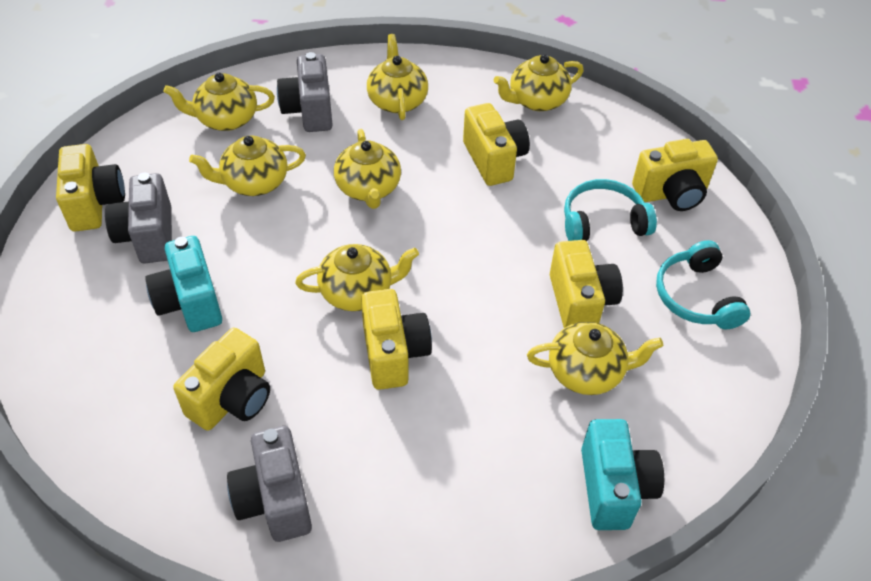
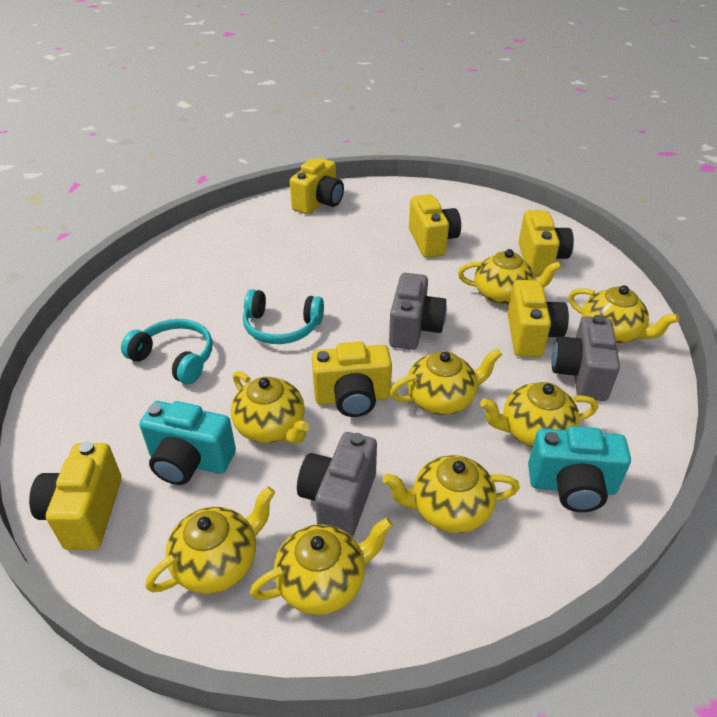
yellow teapot: 7 -> 8

